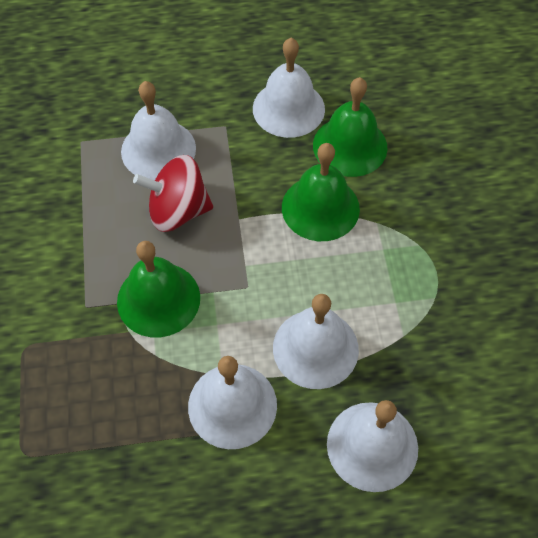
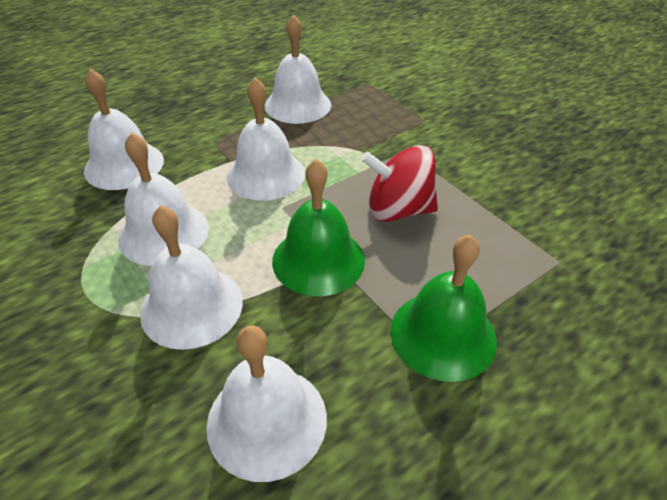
green bell: 3 -> 2
white bell: 5 -> 6

